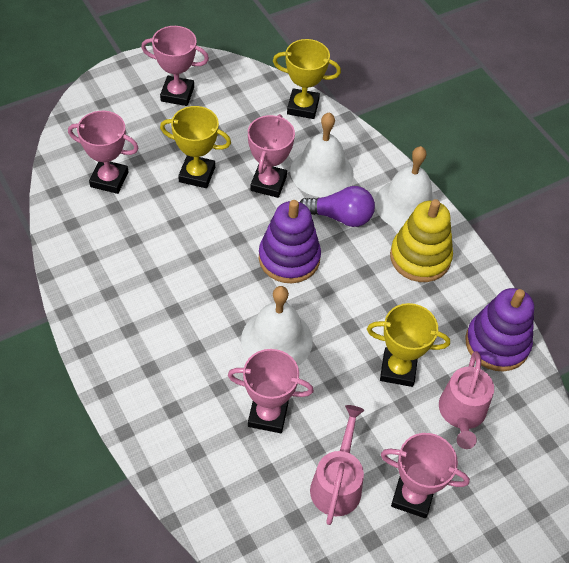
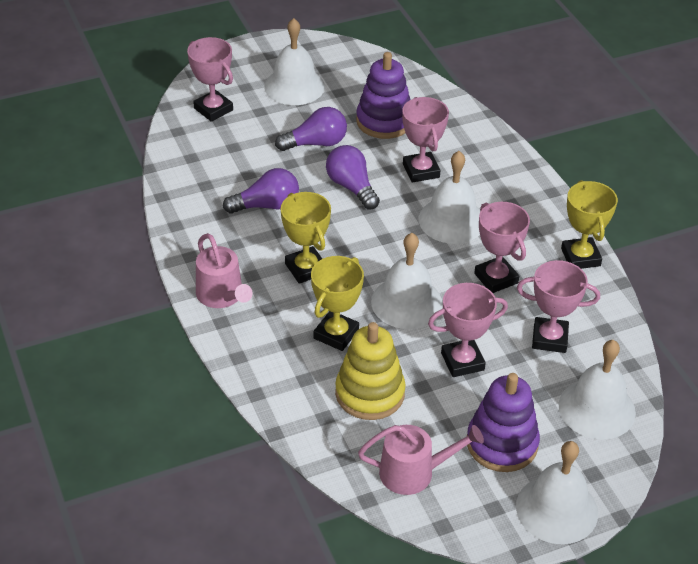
purple light bulb: 1 -> 3
white bell: 3 -> 5

